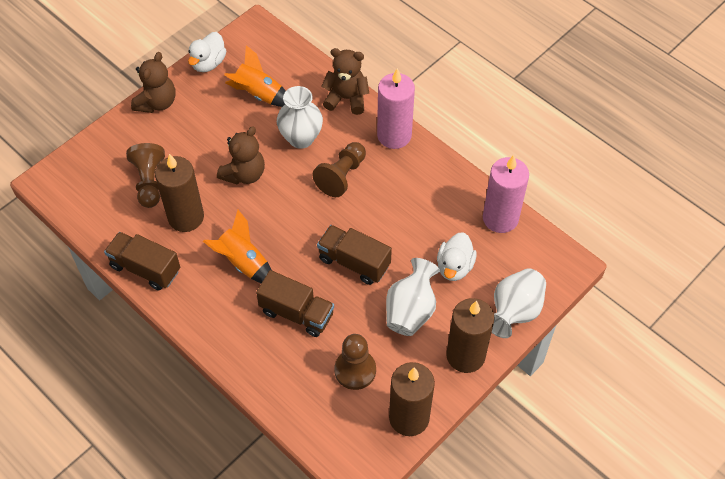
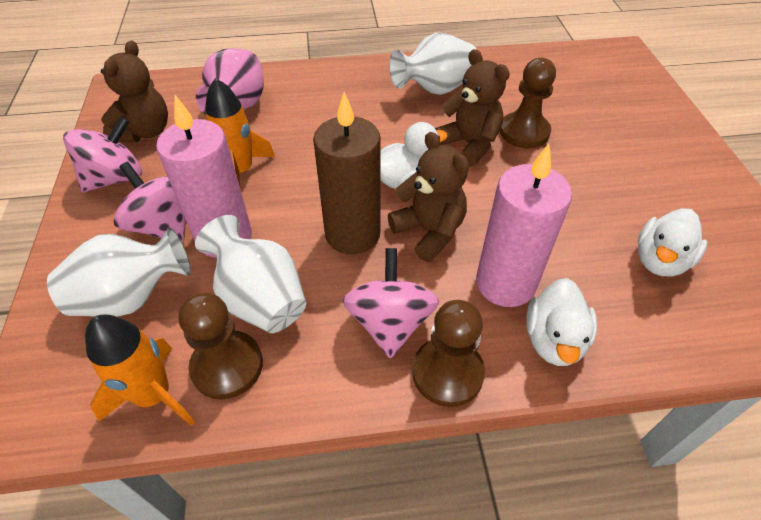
brown candle: 3 -> 1
brown truck: 3 -> 0
pink spinning top: 0 -> 3
pink vase: 0 -> 1
white duck: 2 -> 3

